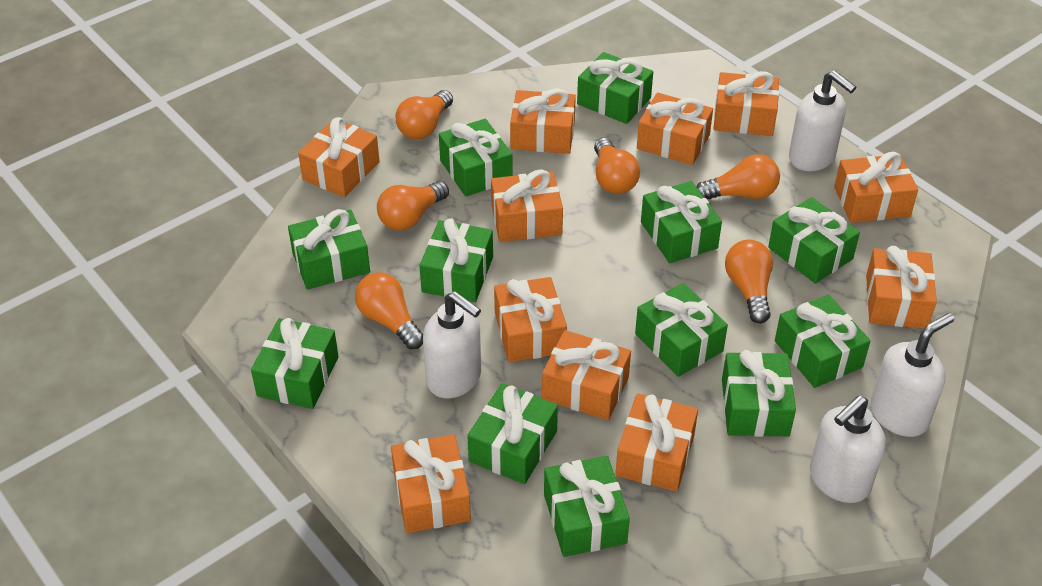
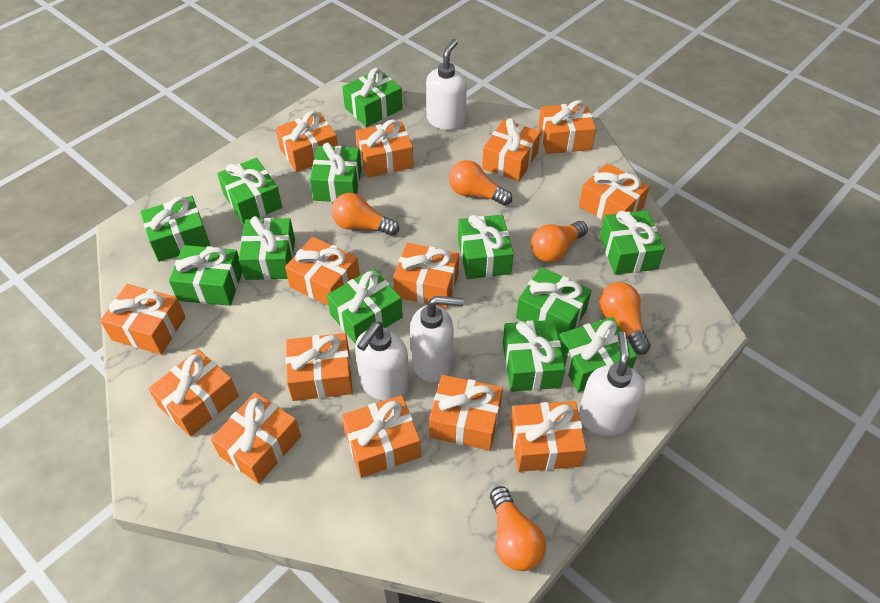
orange gift: 11 -> 14
orange light bulb: 6 -> 5

